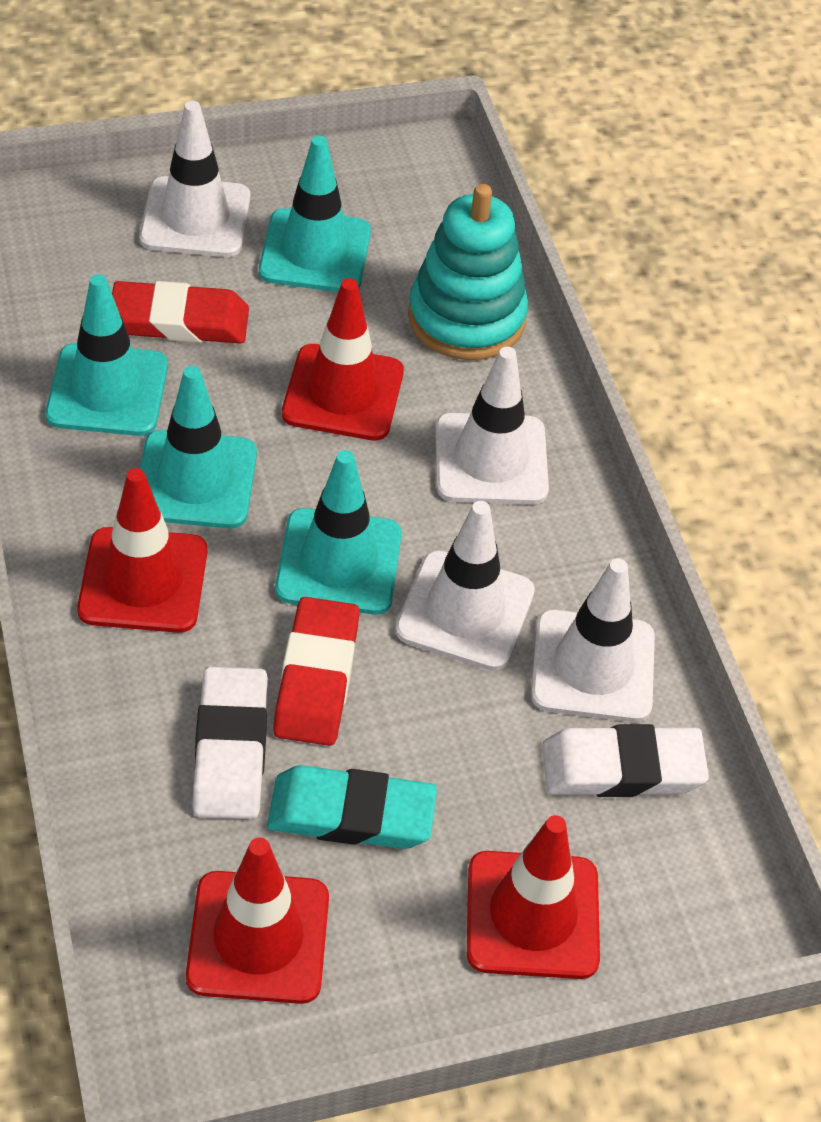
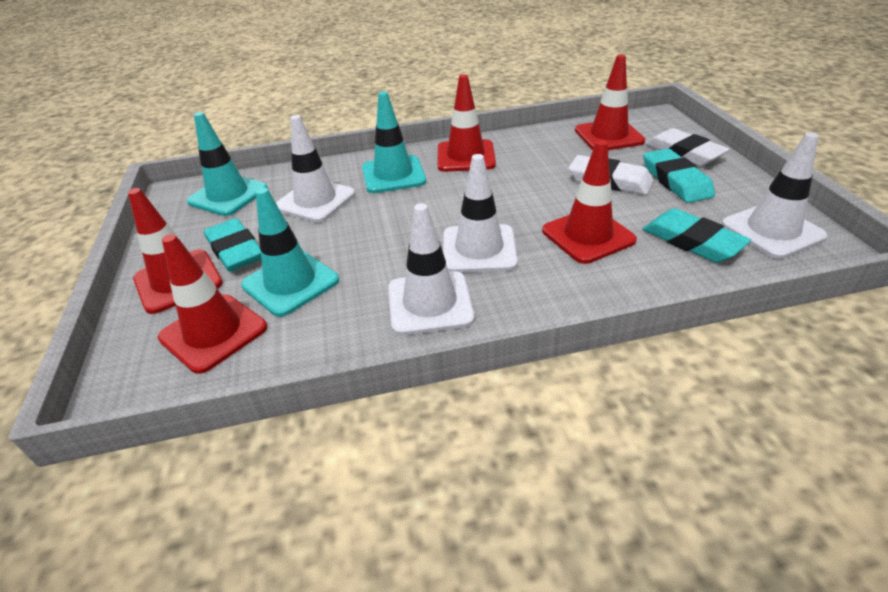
red eraser: 2 -> 0
red traffic cone: 4 -> 5
turquoise eraser: 1 -> 3
turquoise stacking toy: 1 -> 0
turquoise traffic cone: 4 -> 3

